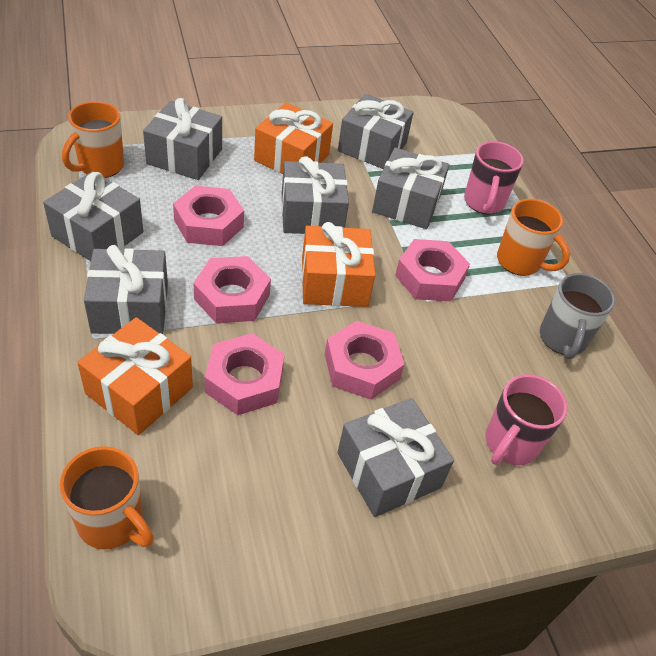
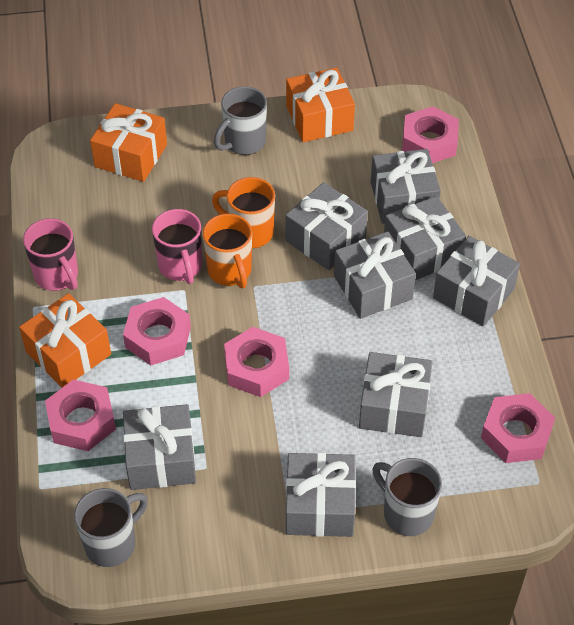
grey gift: 7 -> 8
grey mug: 1 -> 3
orange mug: 3 -> 2

